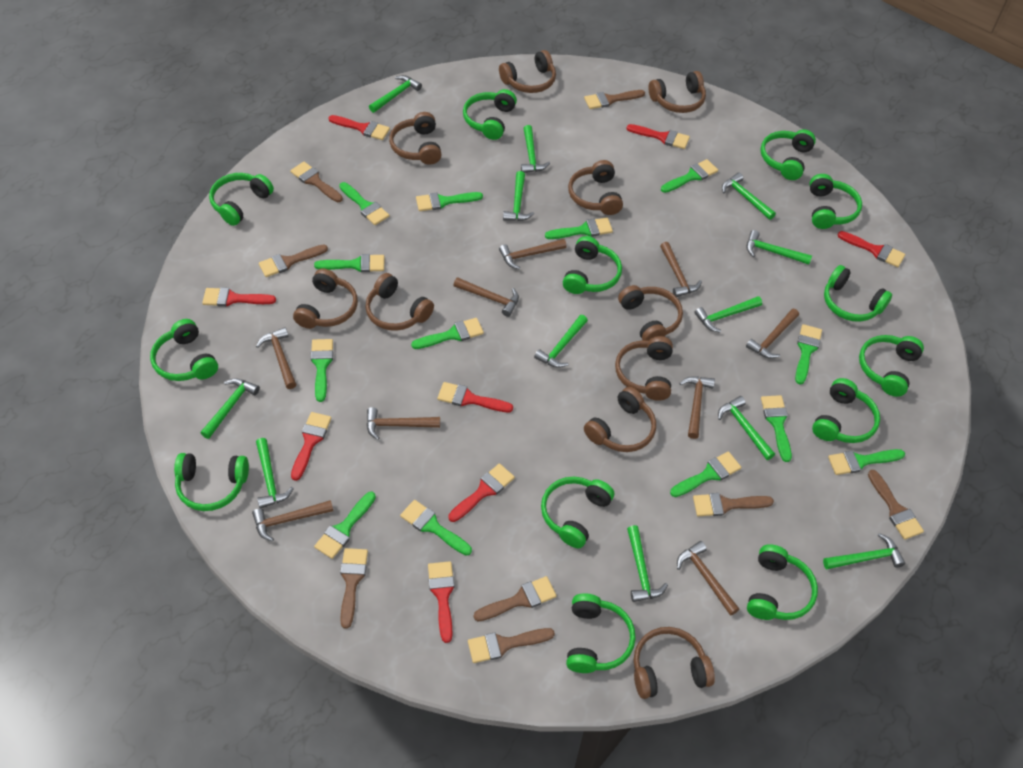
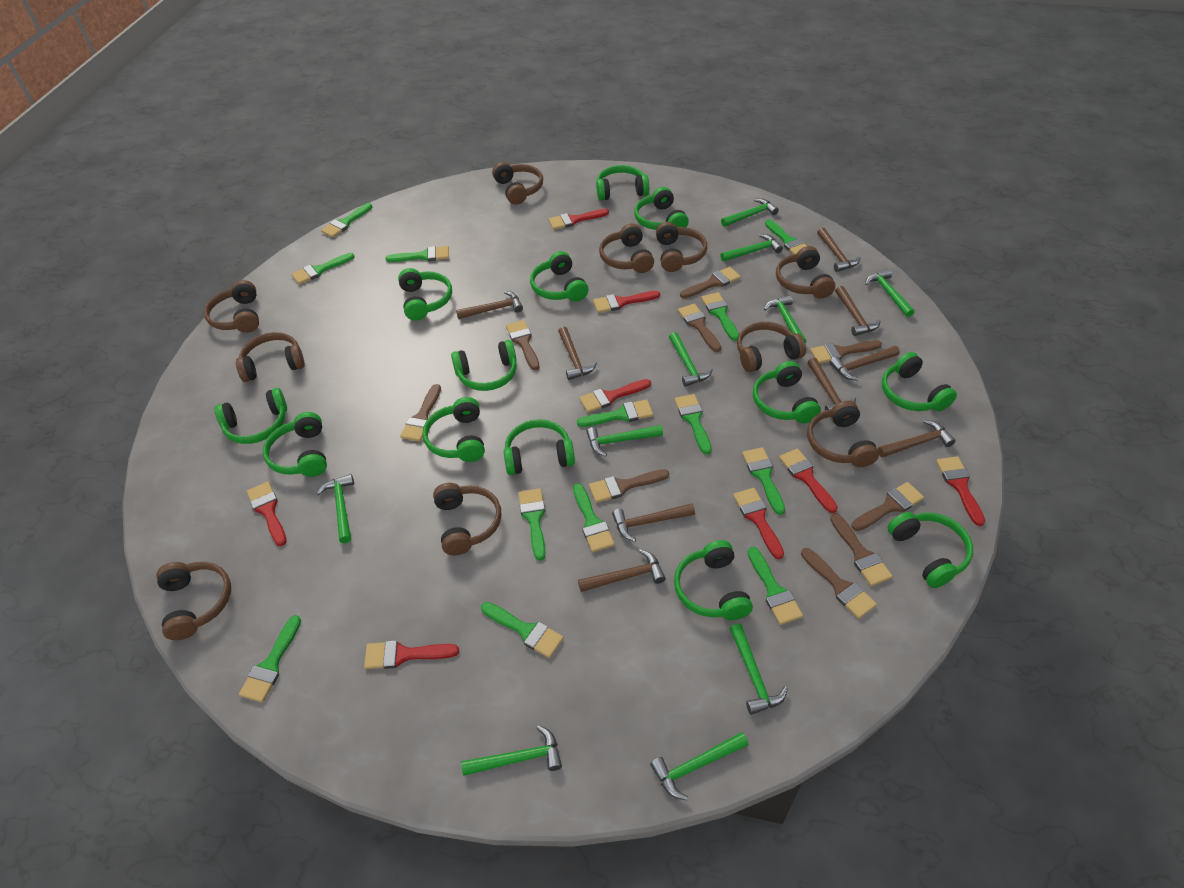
brown brush: 8 -> 9
green hammer: 12 -> 10

